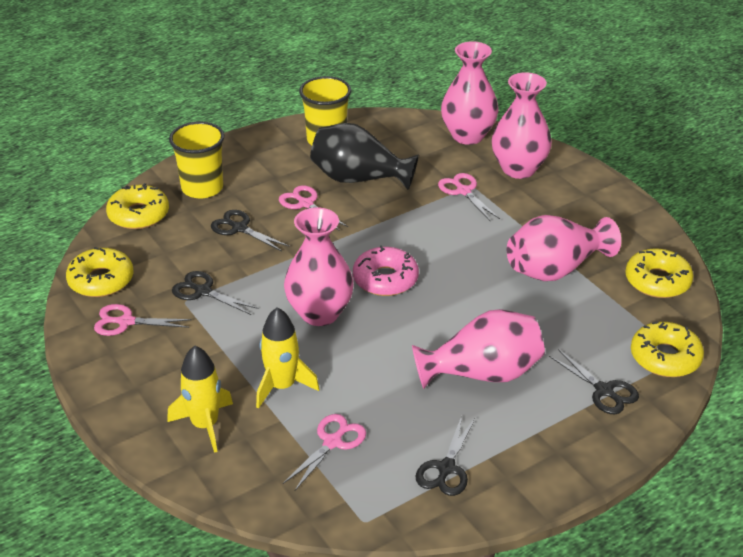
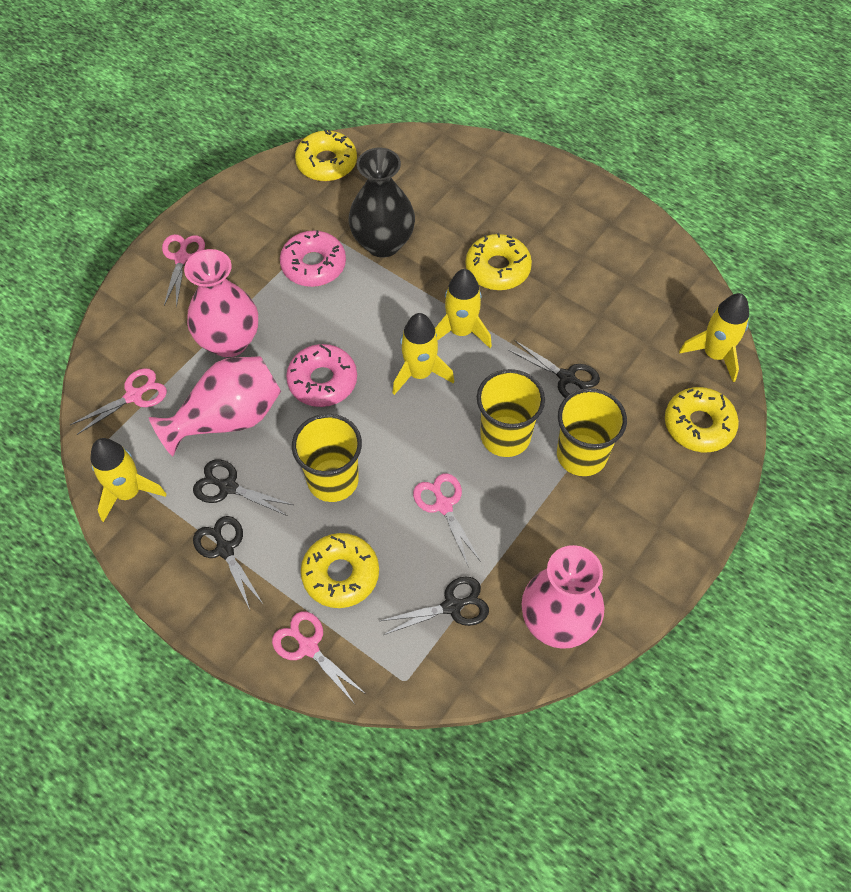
pink donut: 1 -> 2
pink vase: 5 -> 3
yellow cup: 2 -> 3
yellow rocket: 2 -> 4

